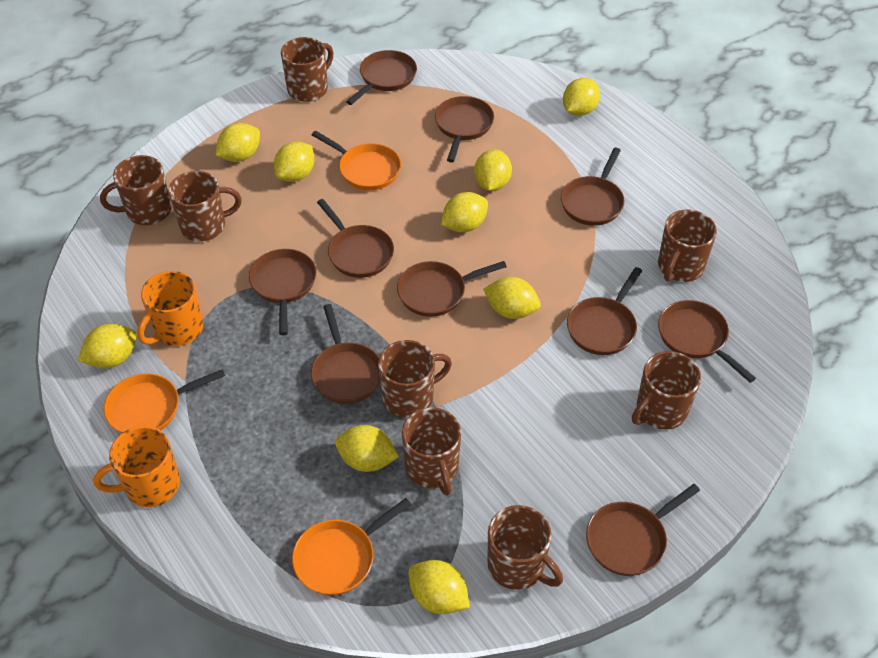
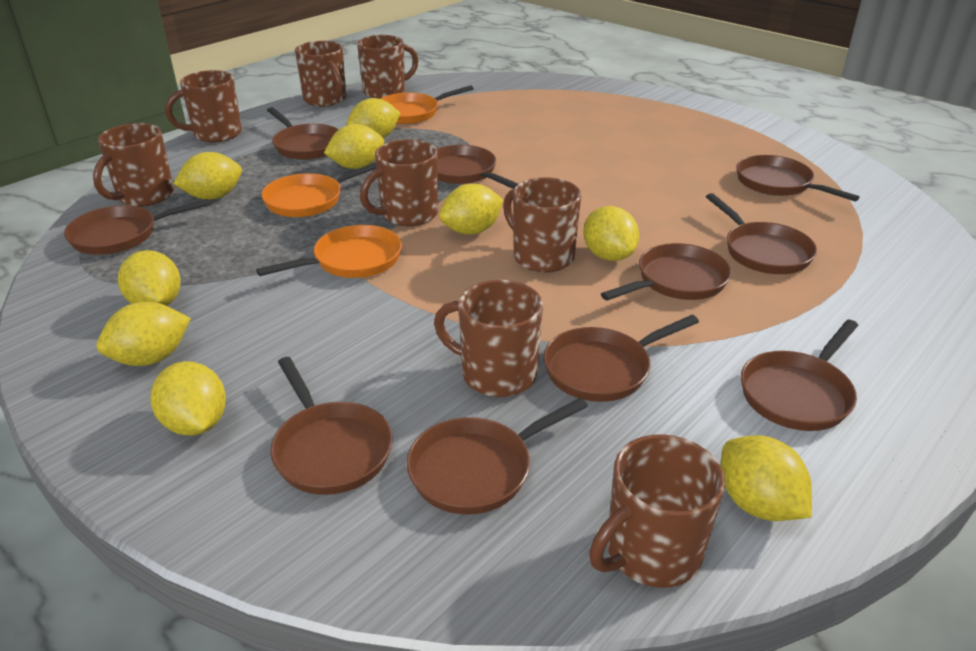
orange mug: 2 -> 0

